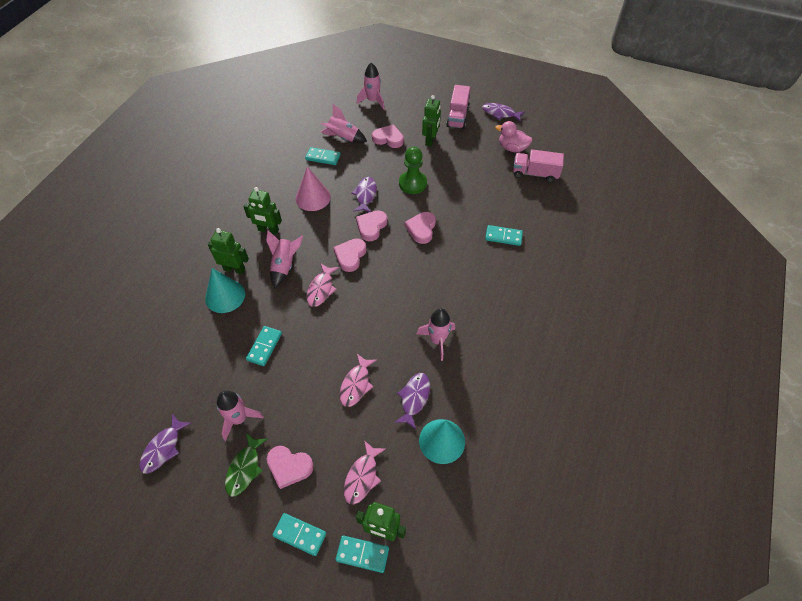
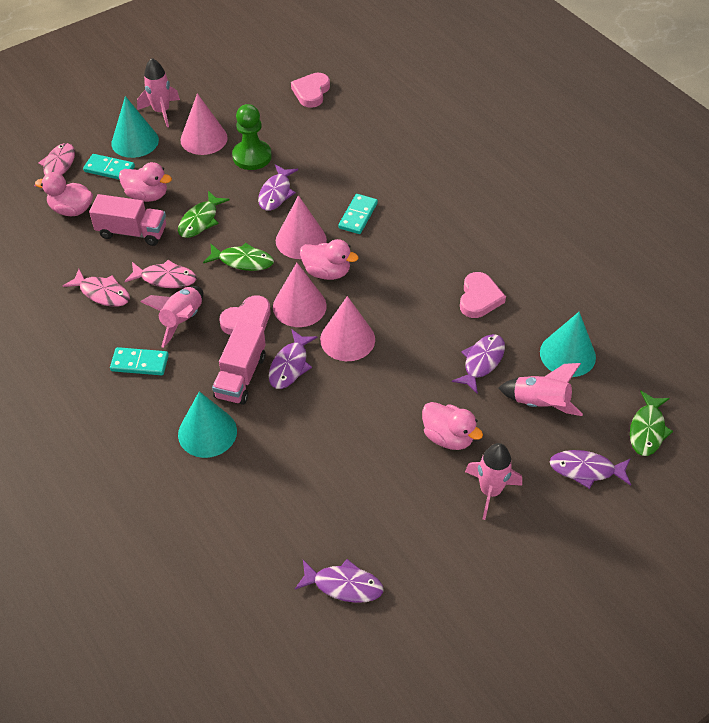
green fish: 1 -> 3
green robot: 4 -> 0
pink cone: 1 -> 4
pink duck: 1 -> 4
pink heart: 5 -> 3
pink rocket: 5 -> 4
purple fish: 4 -> 5
turquoise cone: 2 -> 3
turquoise domino: 5 -> 3

